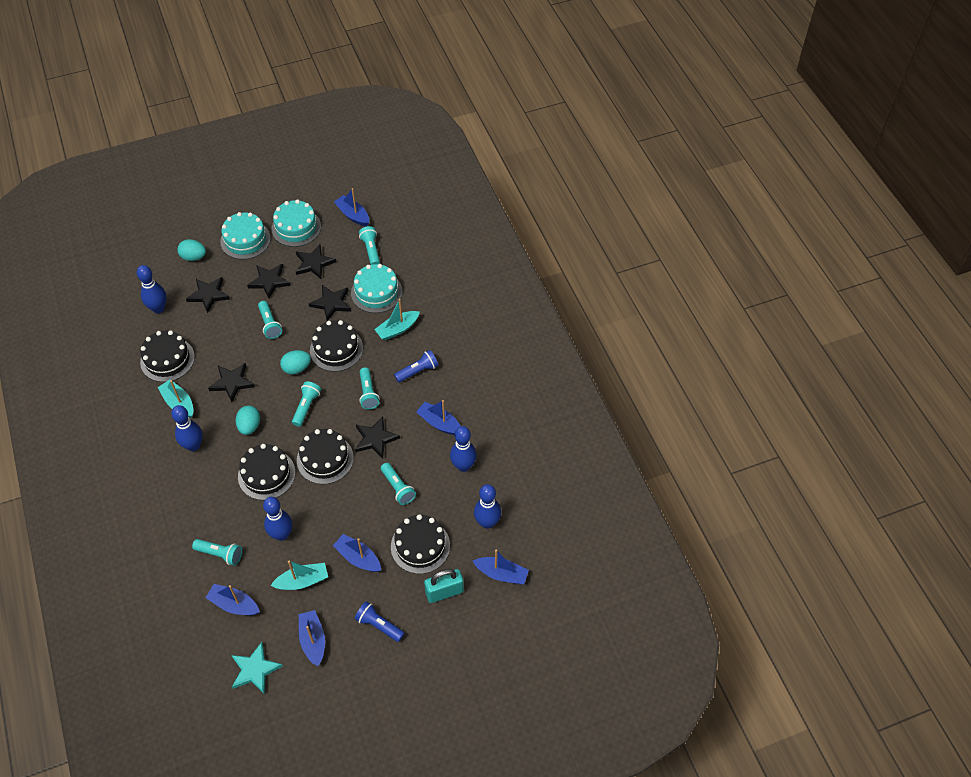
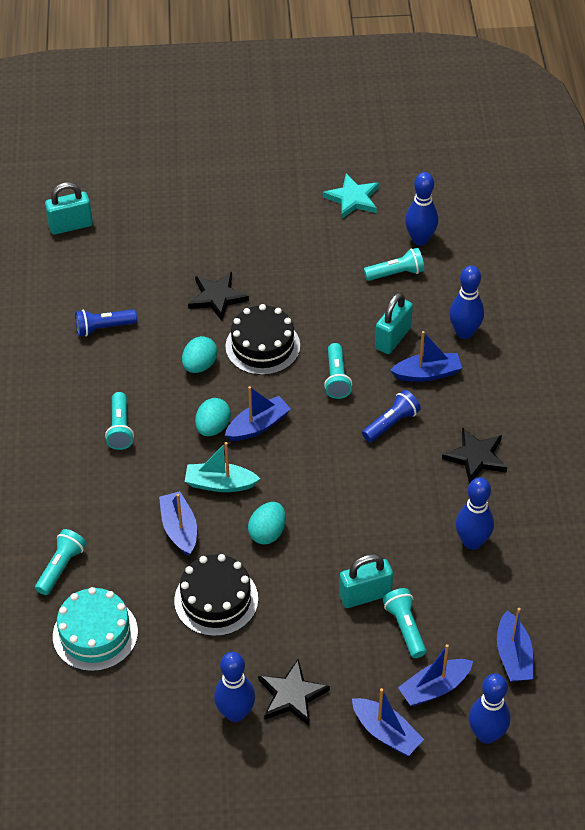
black cake: 5 -> 2
black star: 6 -> 3
turquoise boat: 3 -> 1
turquoise cake: 3 -> 1
turquoise flashlight: 6 -> 5
turquoise padlock: 1 -> 3

